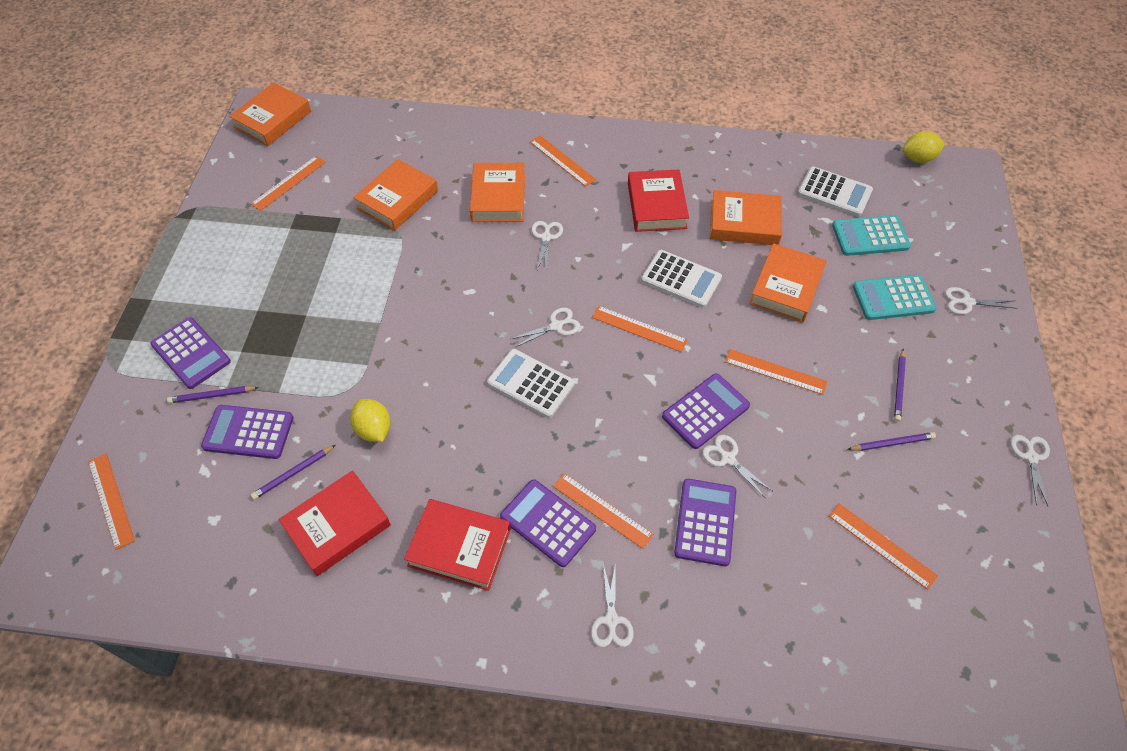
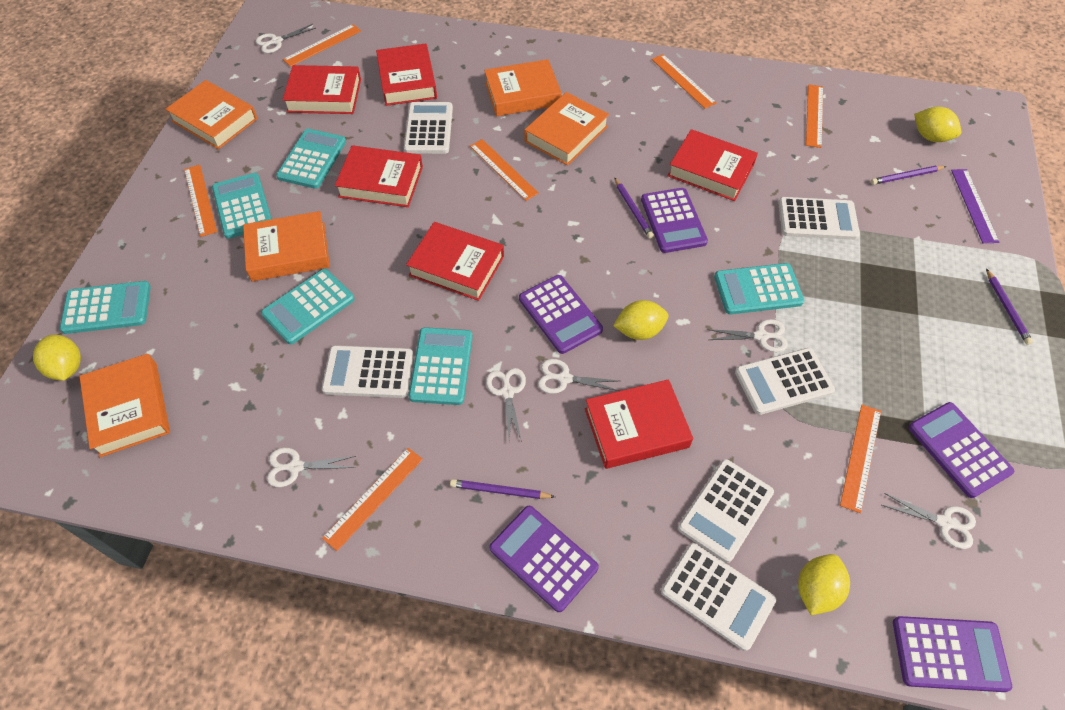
purple ruler: 0 -> 1
red book: 3 -> 6
turquoise calculator: 2 -> 6
white calculator: 3 -> 6
yellow lemon: 2 -> 4

